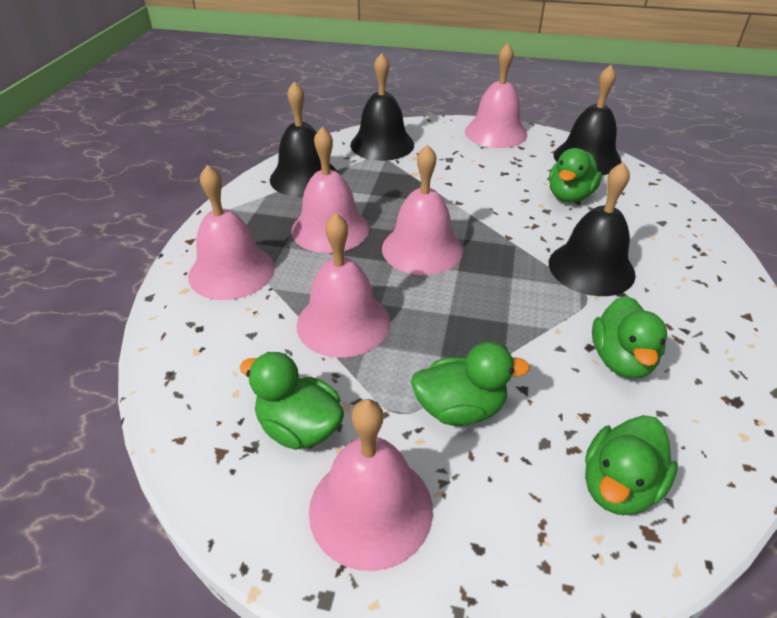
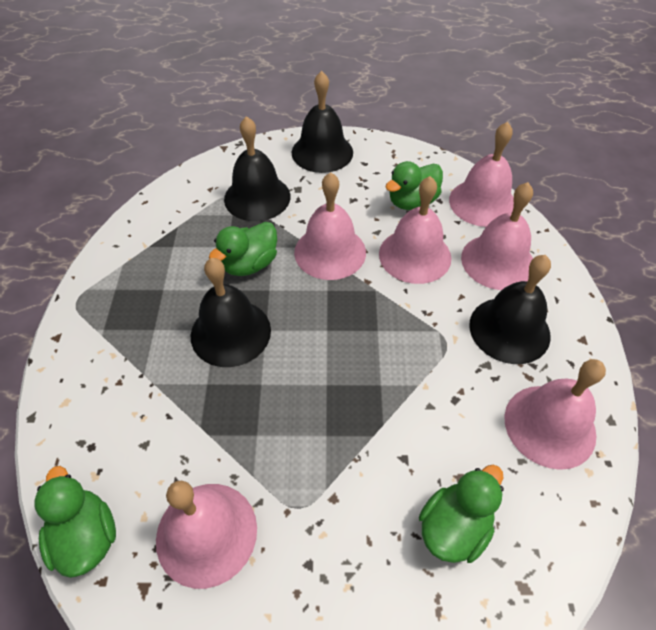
green duck: 5 -> 4

